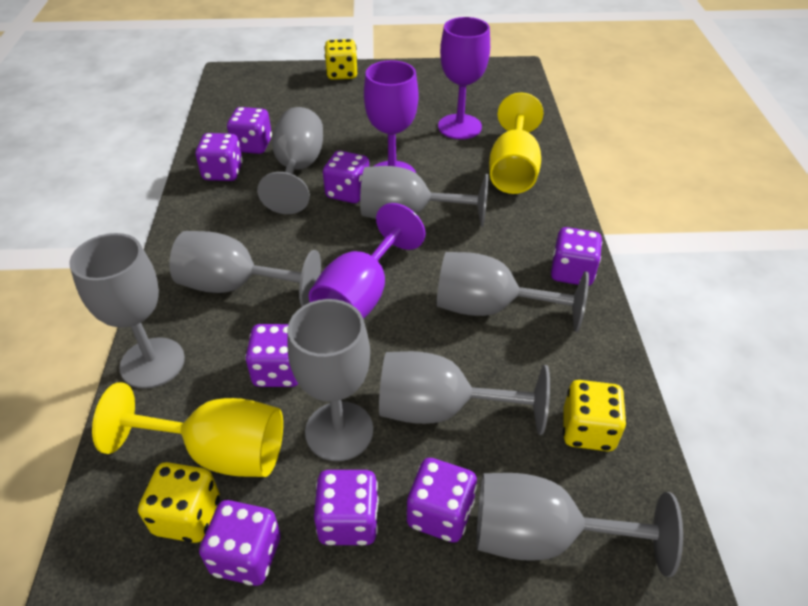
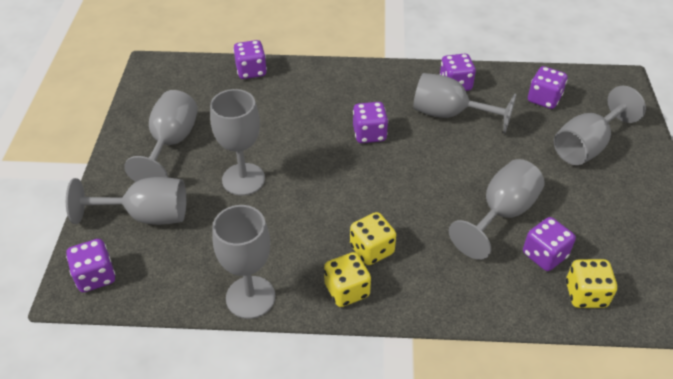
grey goblet: 8 -> 7
purple dice: 8 -> 6
purple goblet: 3 -> 0
yellow goblet: 2 -> 0

